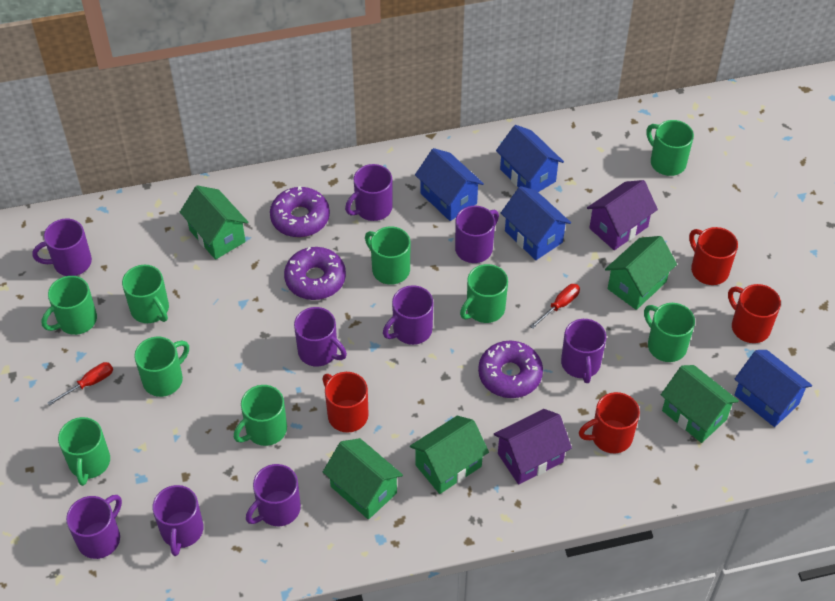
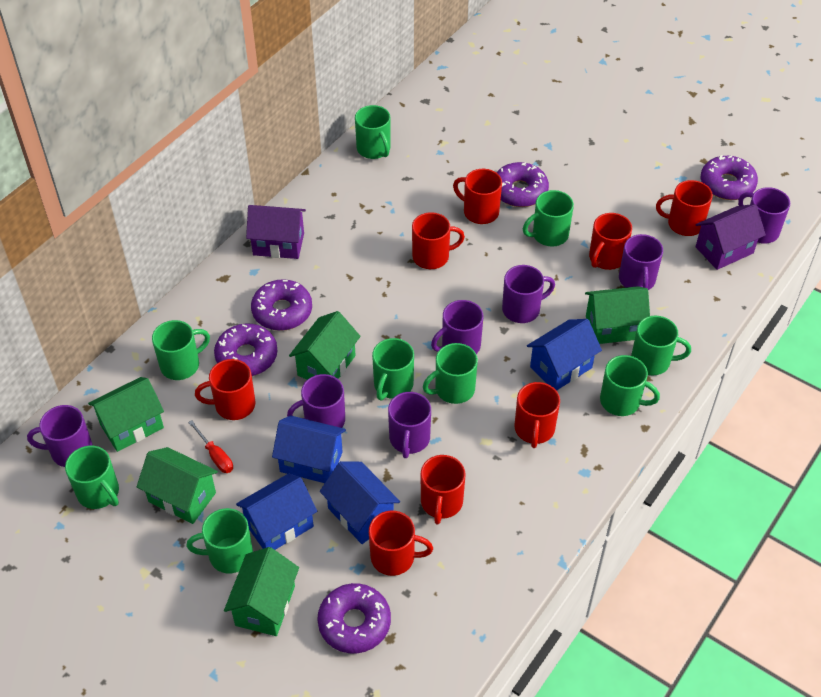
purple donut: 3 -> 5
purple mug: 9 -> 7
red mug: 4 -> 8
red screwdriver: 2 -> 1

